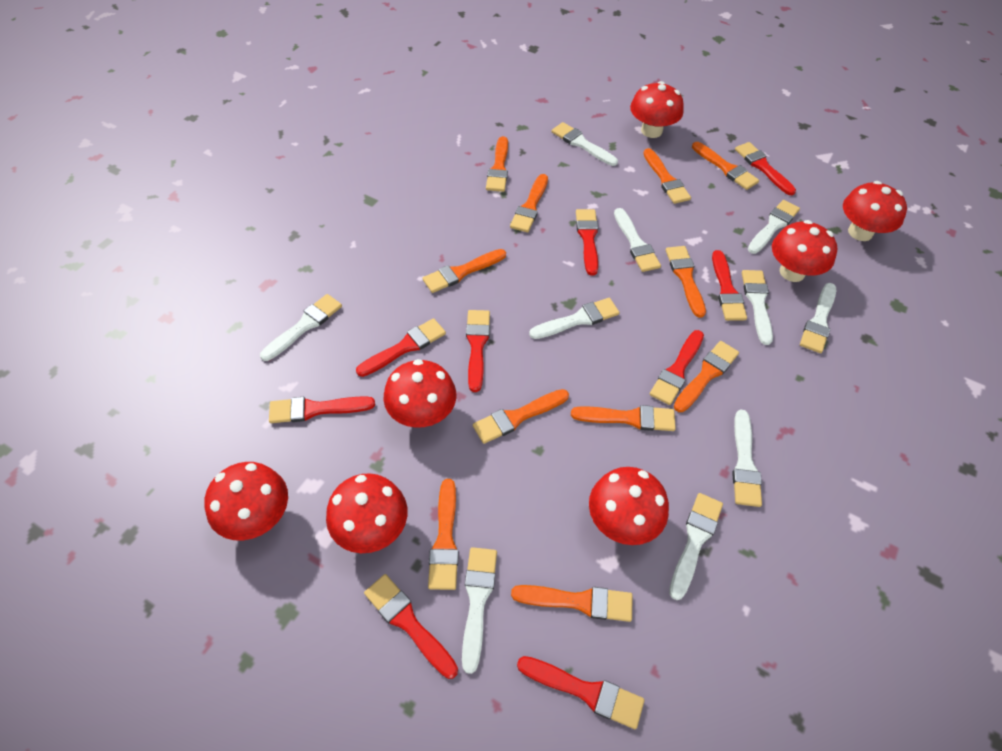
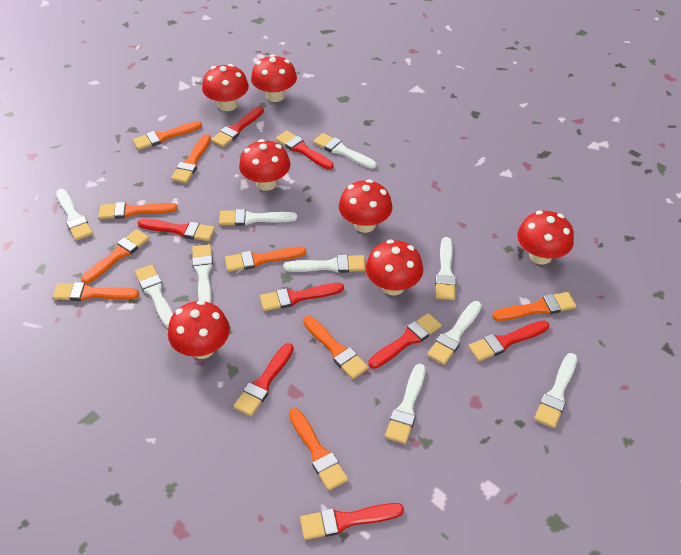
orange brush: 11 -> 9
red brush: 9 -> 8

